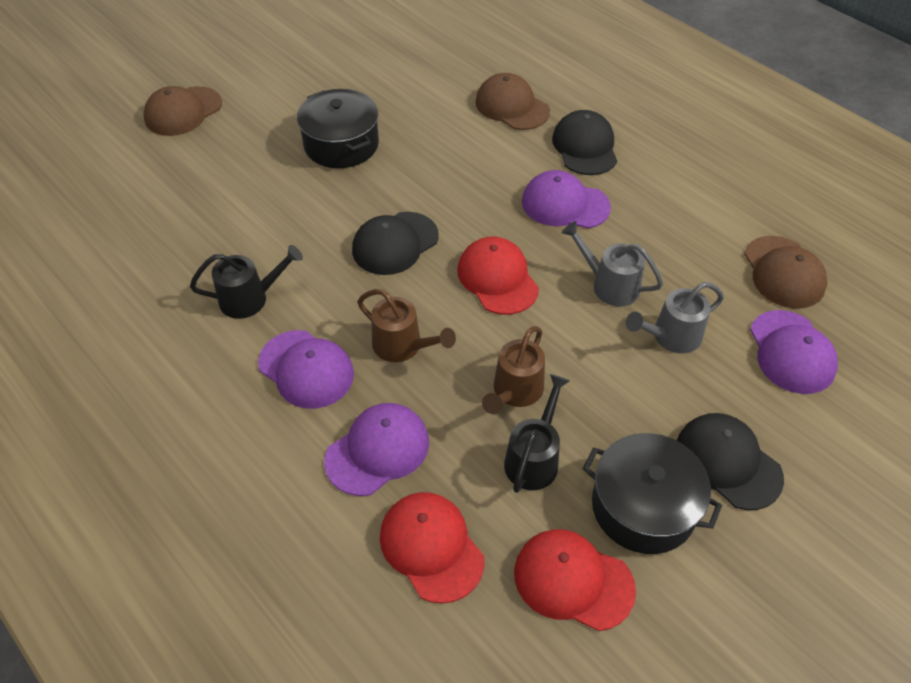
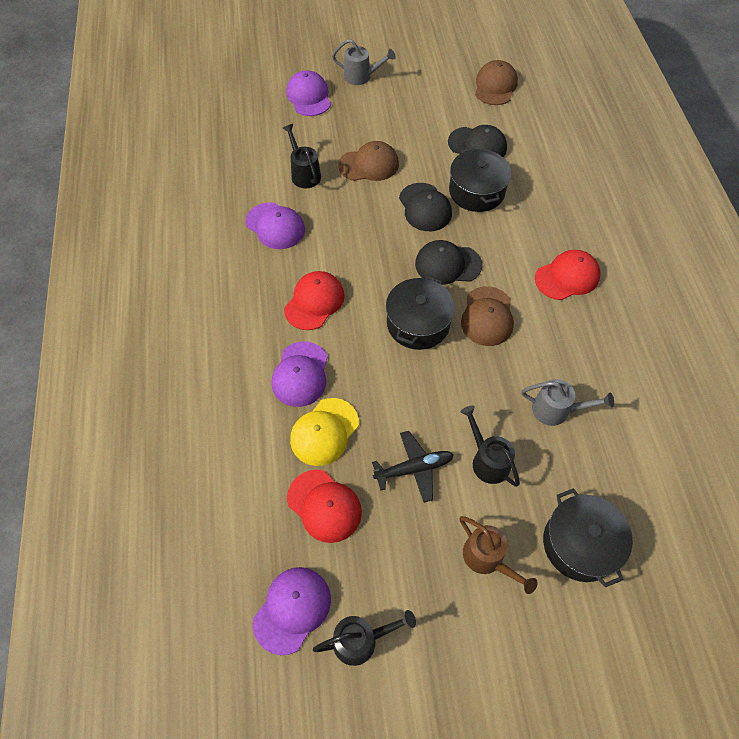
black plane: 0 -> 1
black pot: 2 -> 3
black watering can: 2 -> 3
brown watering can: 2 -> 1
yellow cap: 0 -> 1

